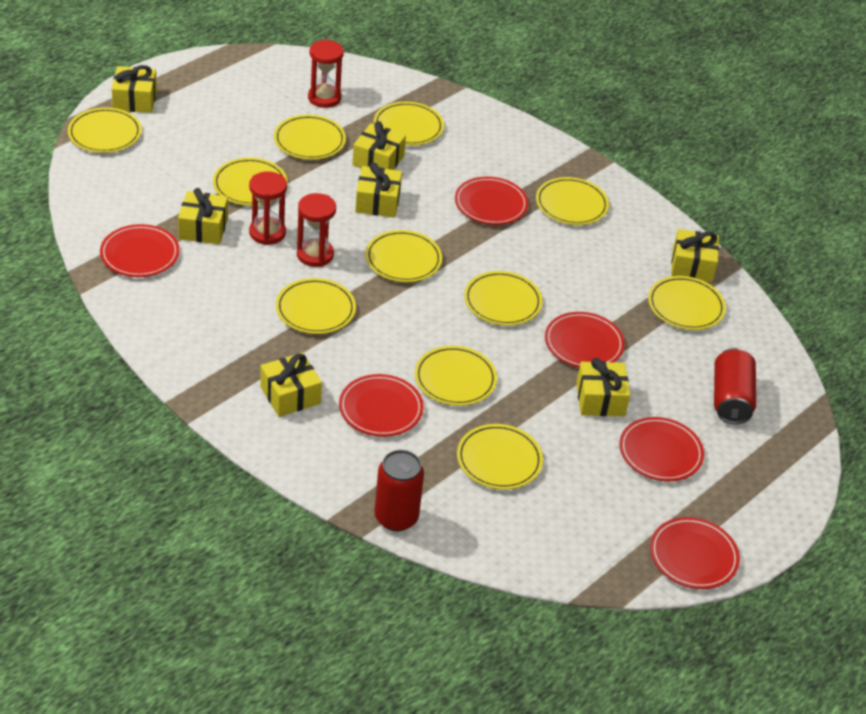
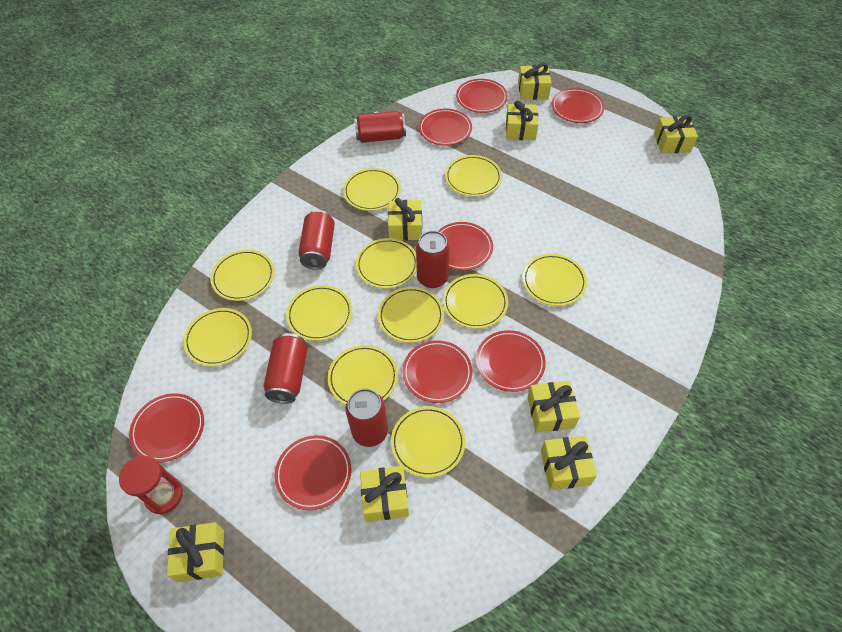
red can: 2 -> 5
red hourglass: 3 -> 1
red plate: 6 -> 8
yellow gift: 7 -> 8

